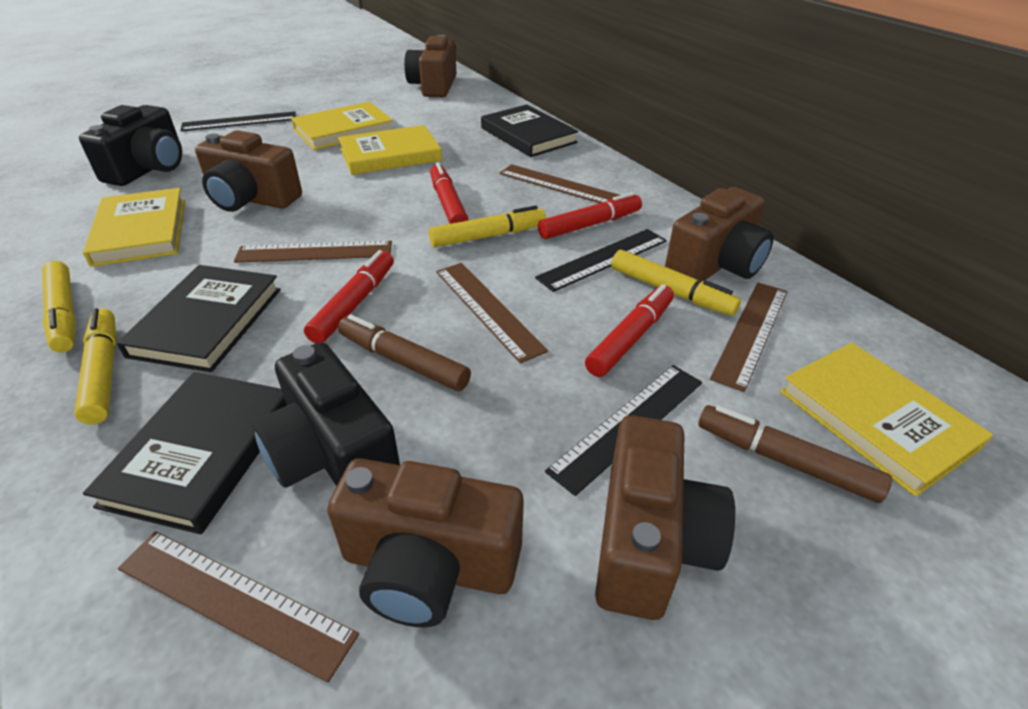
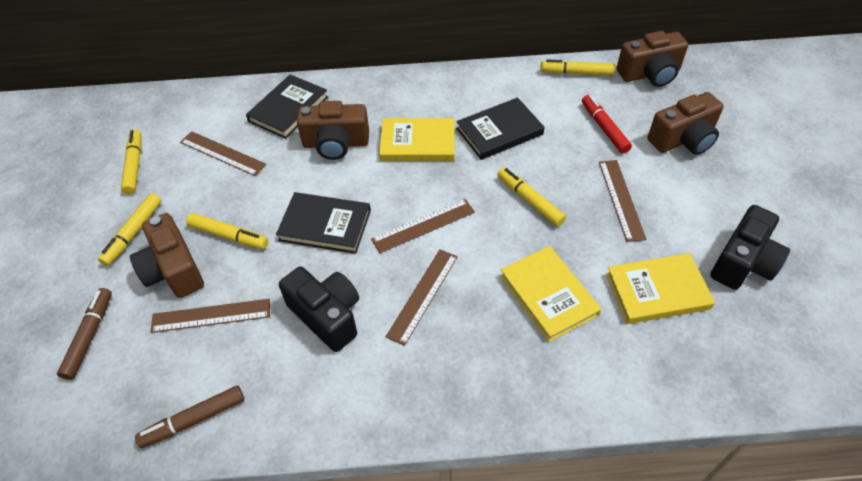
black ruler: 3 -> 0
brown camera: 5 -> 4
red marker: 4 -> 1
yellow book: 4 -> 3
yellow marker: 4 -> 5

